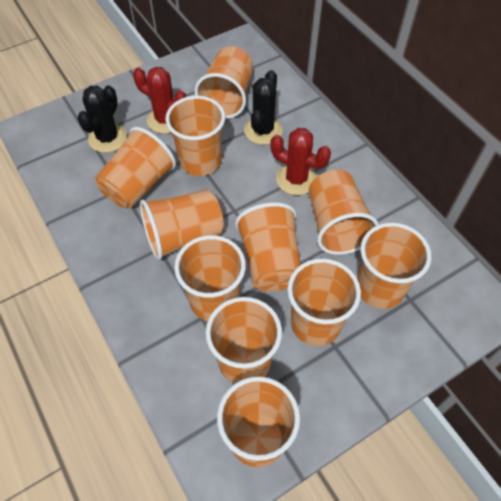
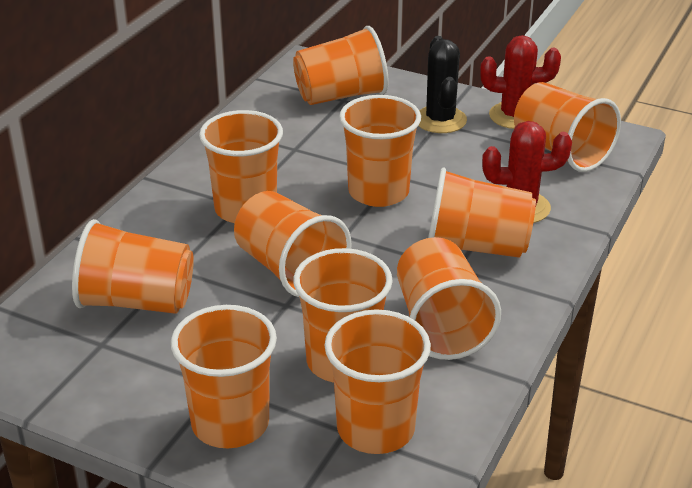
black cactus: 2 -> 1

